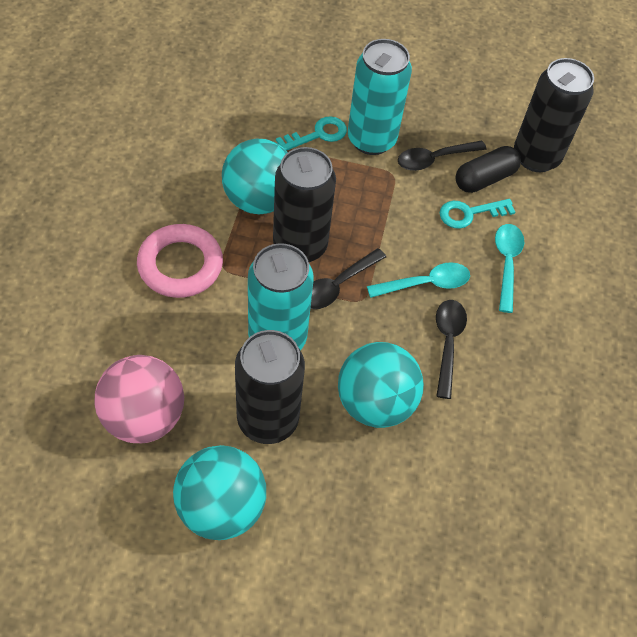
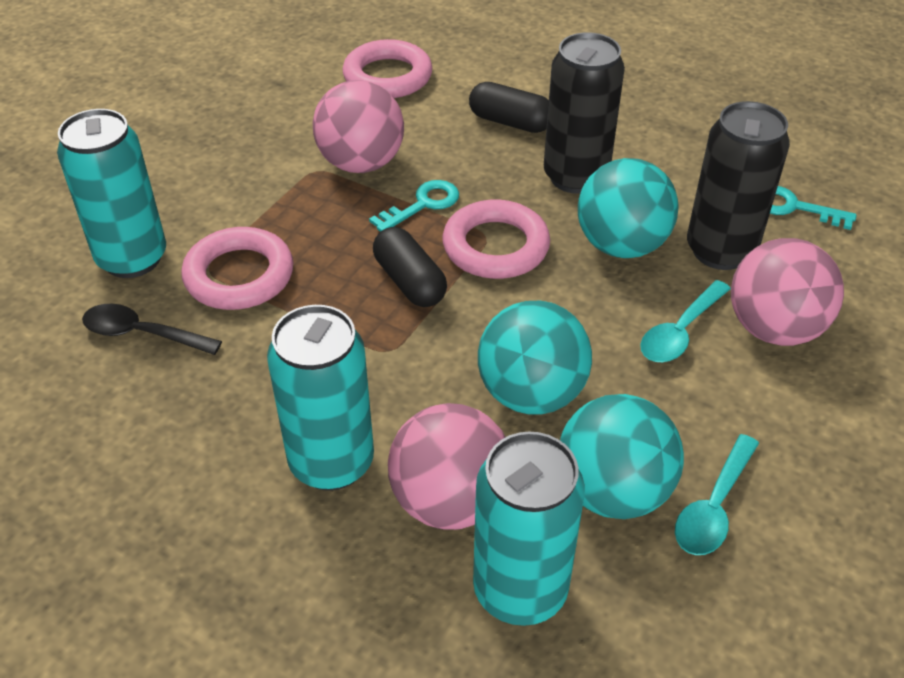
black can: 3 -> 2
black capsule: 1 -> 2
black spoon: 3 -> 1
pink ball: 1 -> 3
pink ring: 1 -> 3
turquoise can: 2 -> 3

